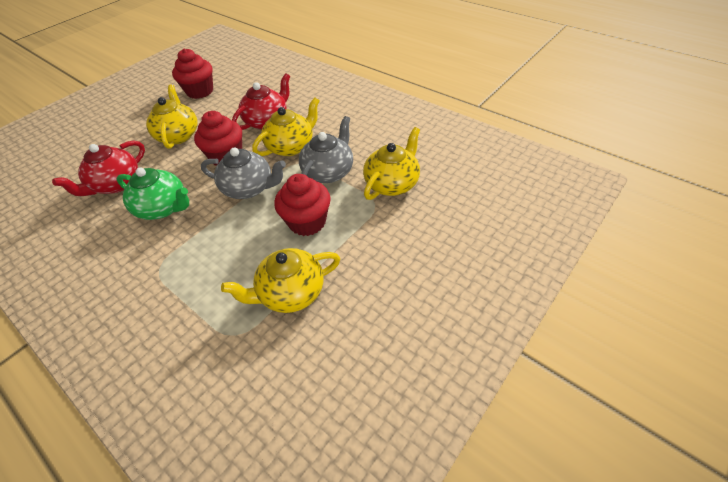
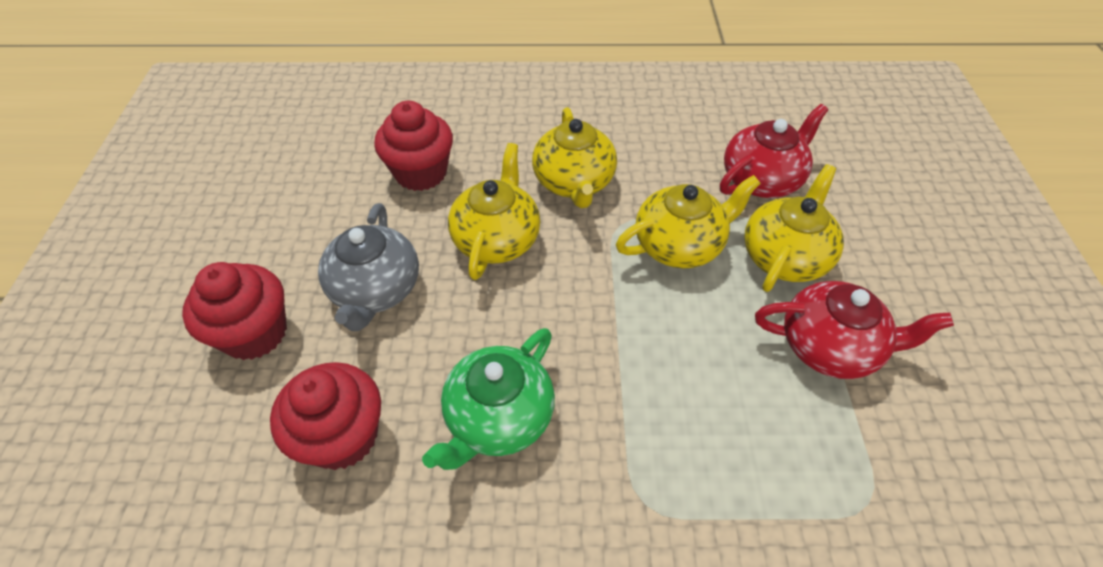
grey teapot: 2 -> 1

